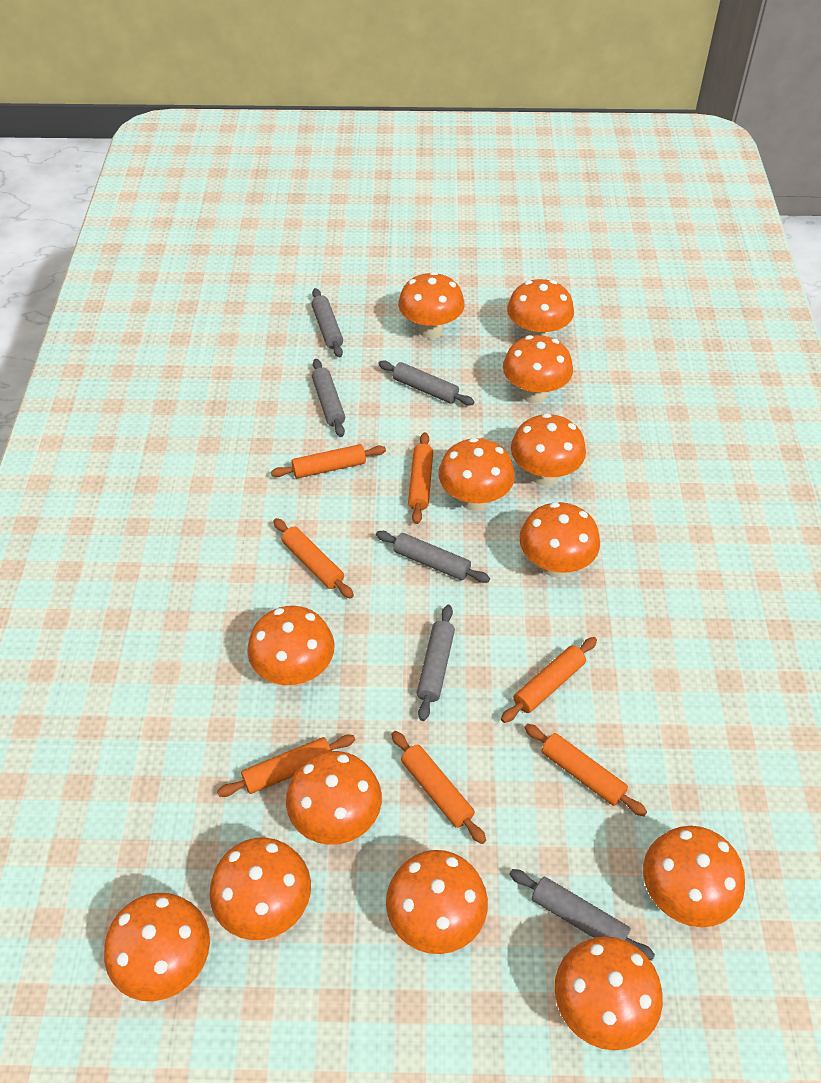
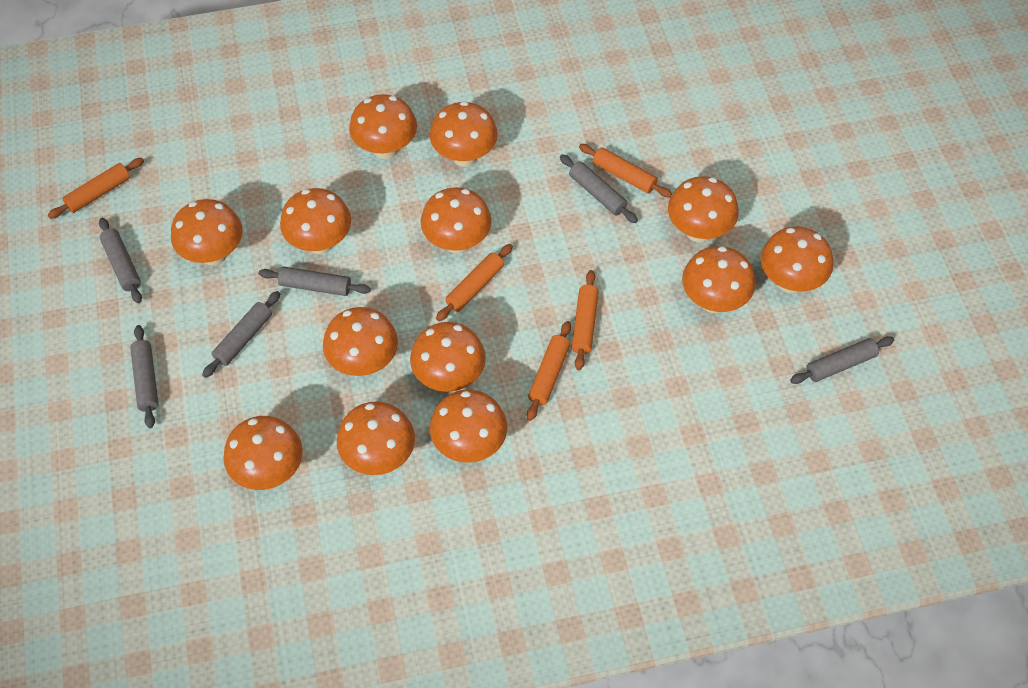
orange rolling pin: 7 -> 5

